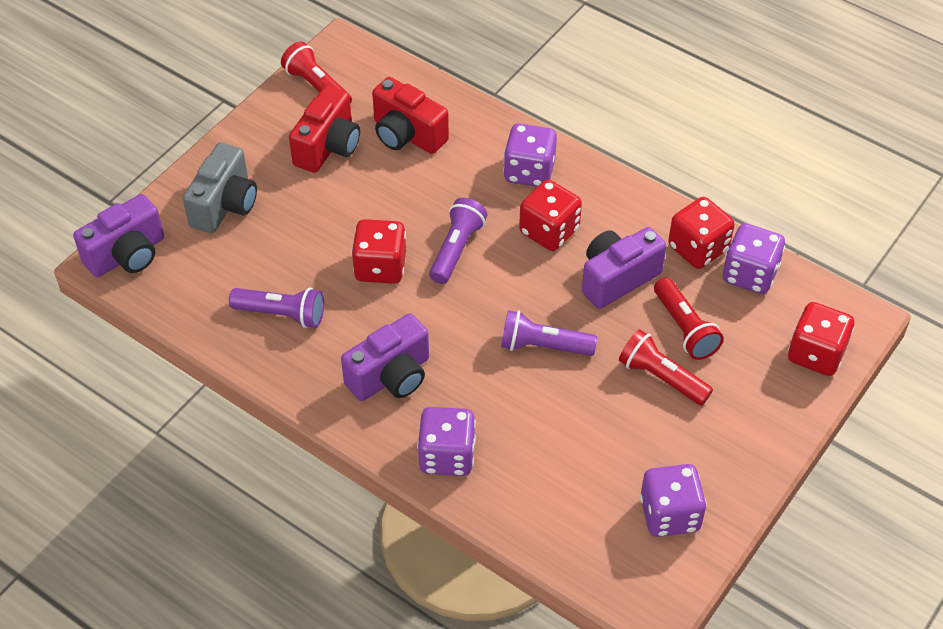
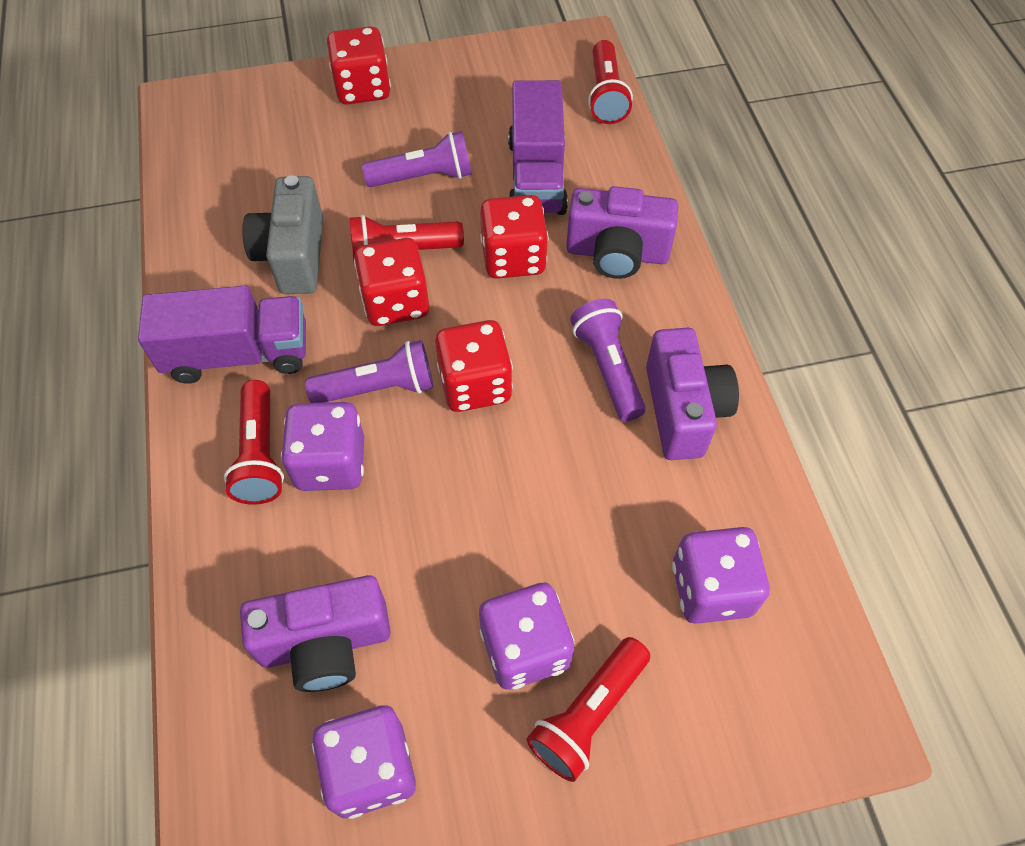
purple truck: 0 -> 2
red camera: 2 -> 0
red flashlight: 3 -> 4

